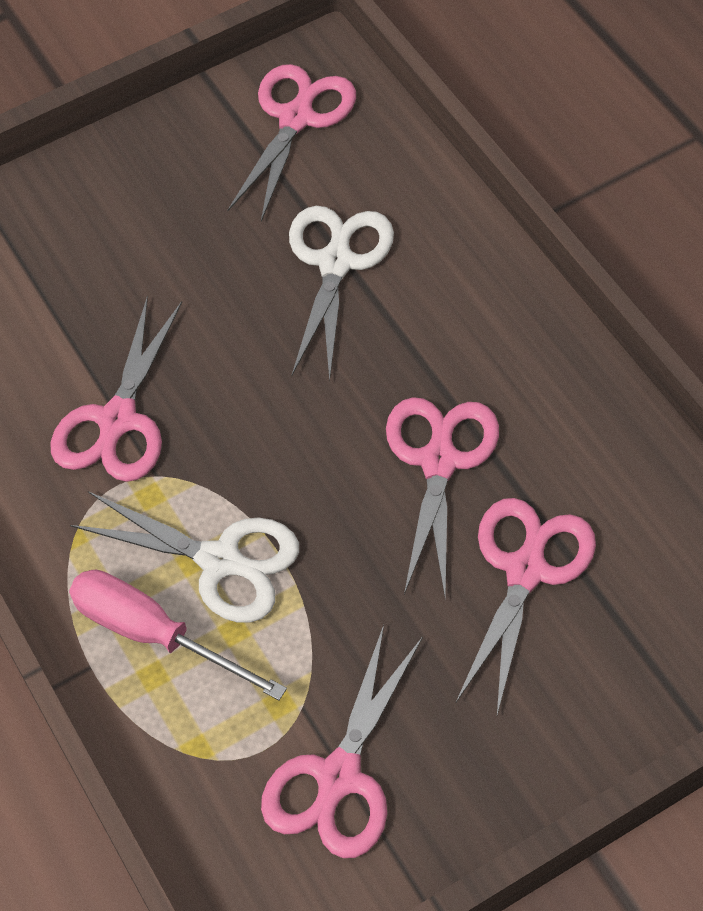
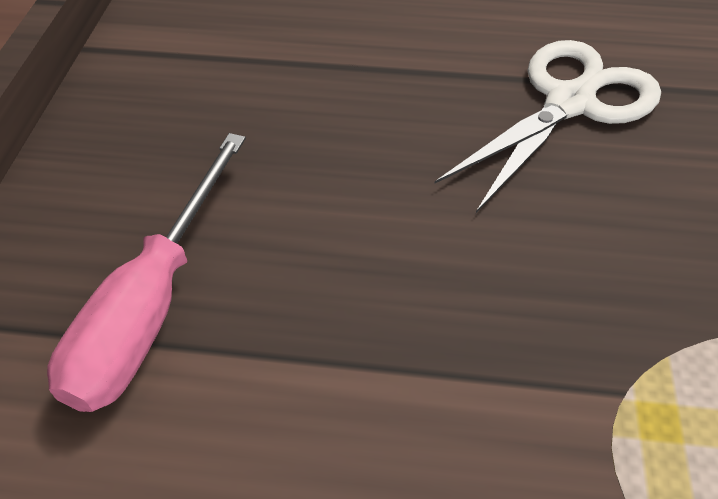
pink scissors: 5 -> 0
white scissors: 2 -> 1

